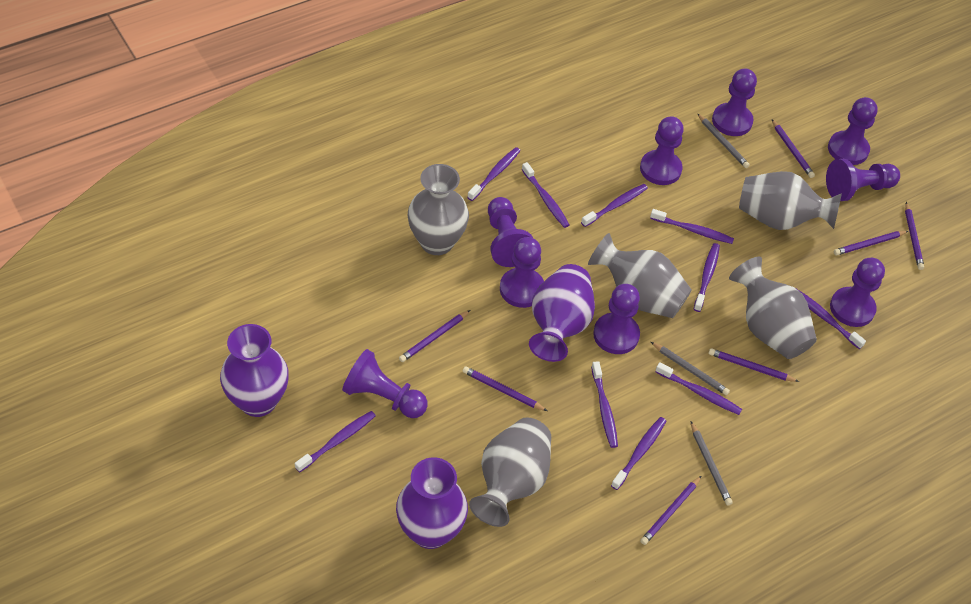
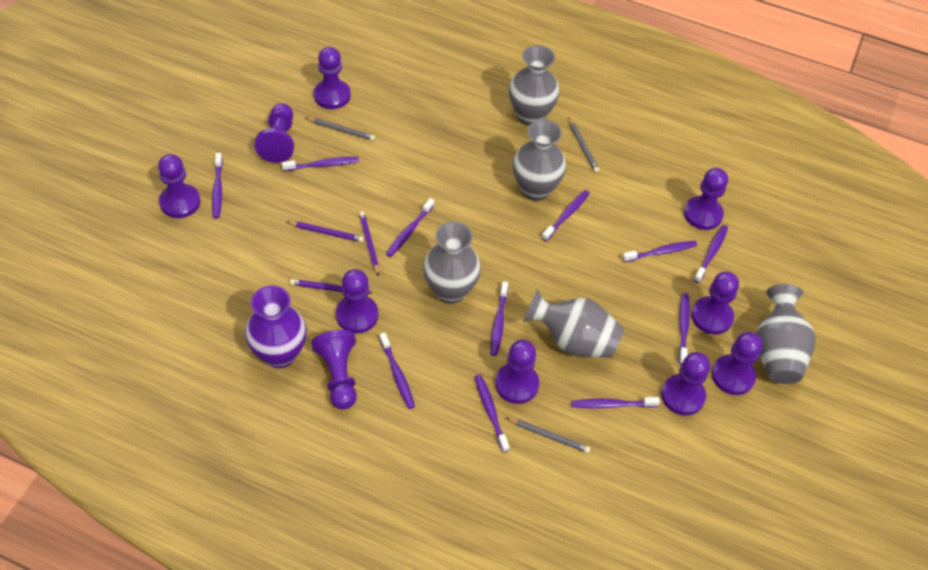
purple pawn: 9 -> 10
purple pencil: 7 -> 3
purple toothbrush: 10 -> 11
purple vase: 3 -> 1

